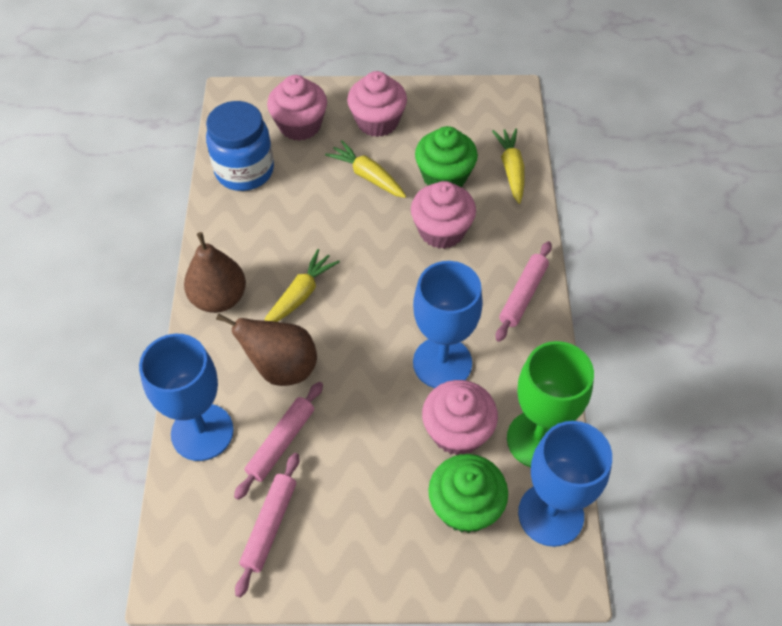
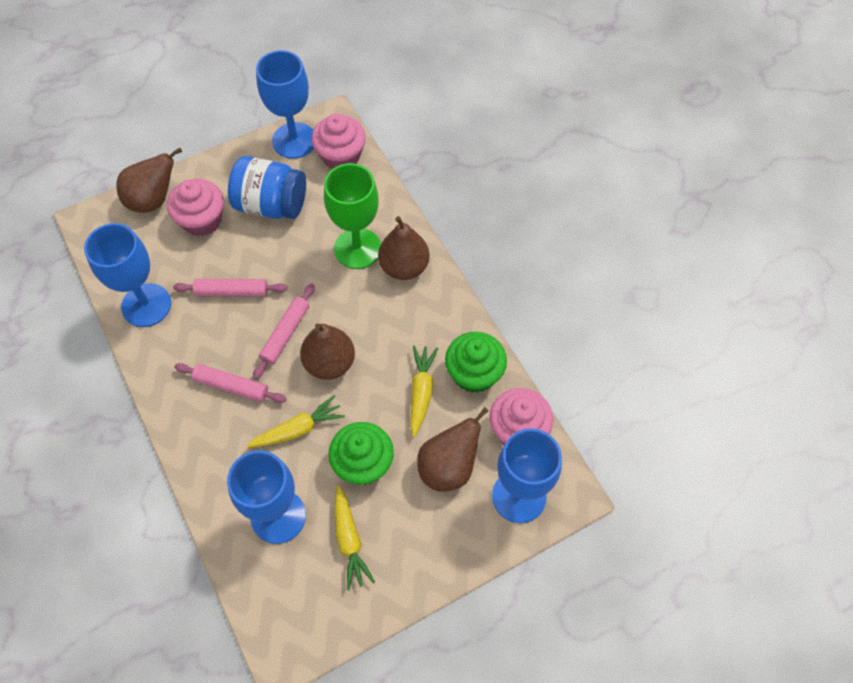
blue goblet: 3 -> 4
brown pear: 2 -> 4
pink cupcake: 4 -> 3

